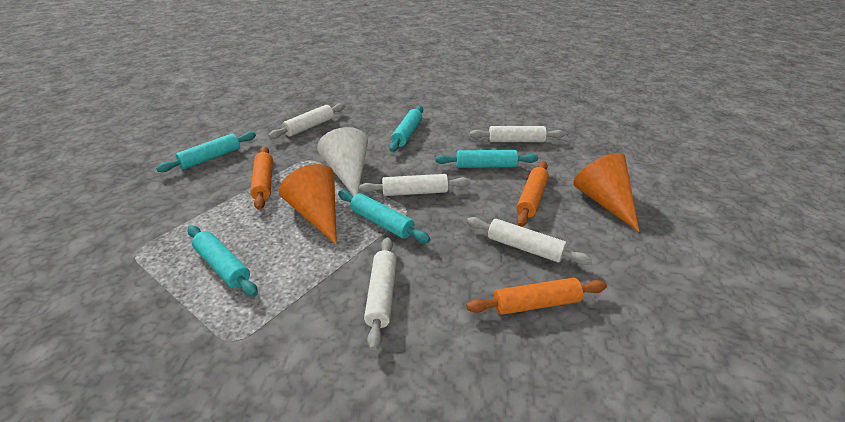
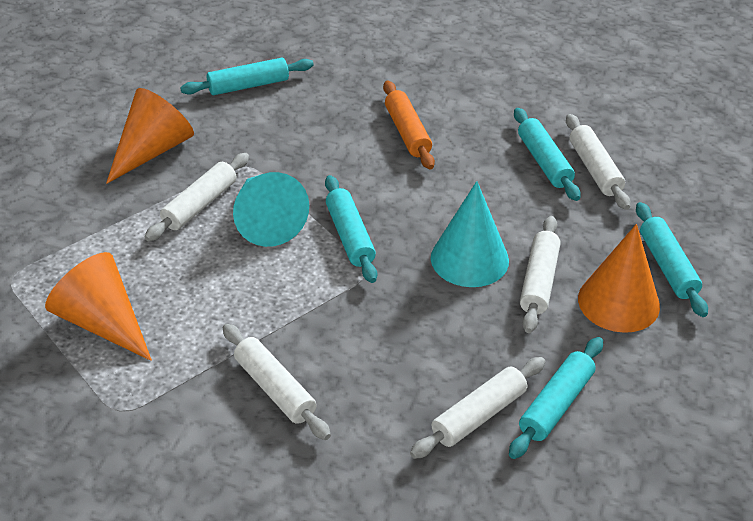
orange cone: 2 -> 3
orange rolling pin: 3 -> 1
turquoise cone: 0 -> 2
white cone: 1 -> 0

